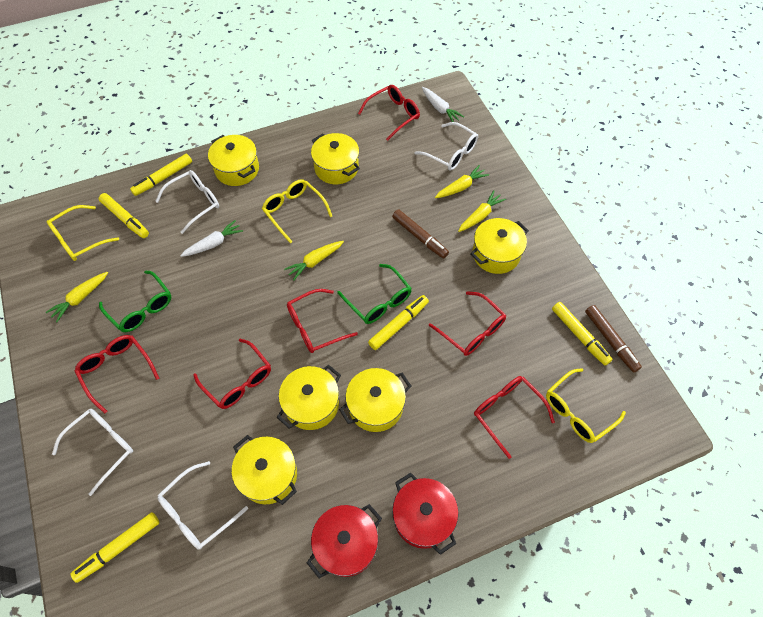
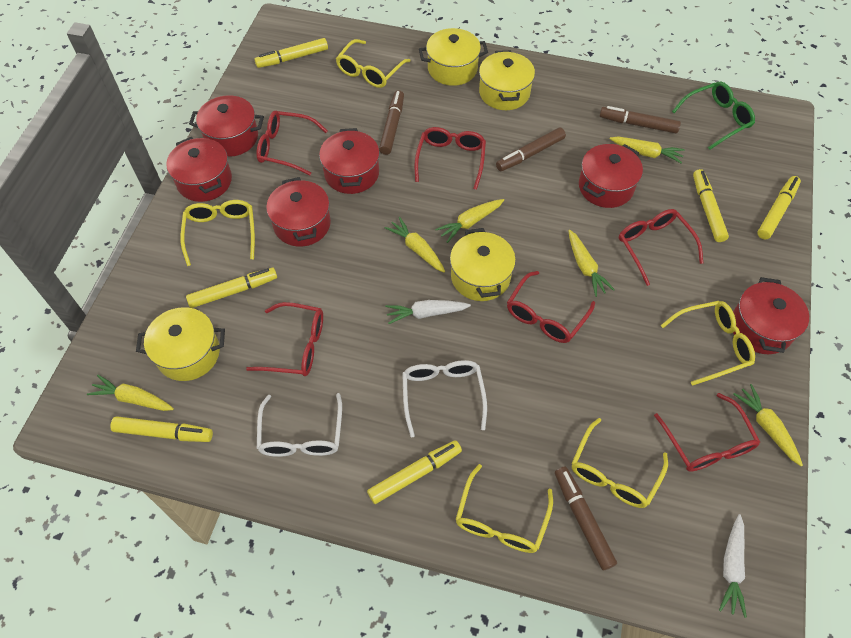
brown marker: 2 -> 4
green glasses: 2 -> 1
red pot: 2 -> 6
white glasses: 4 -> 2
yellow carrot: 4 -> 6
yellow glasses: 3 -> 5
yellow marker: 5 -> 6
yellow pot: 6 -> 4

